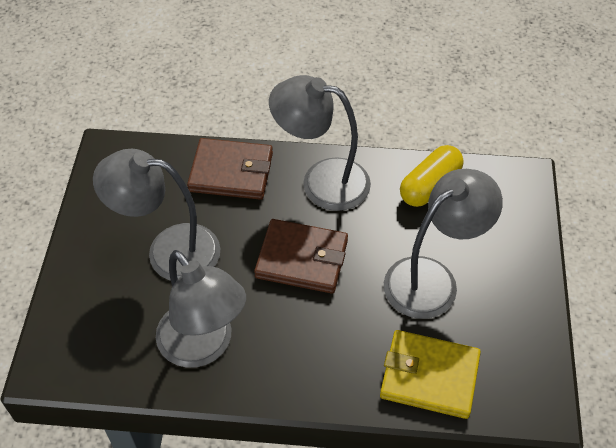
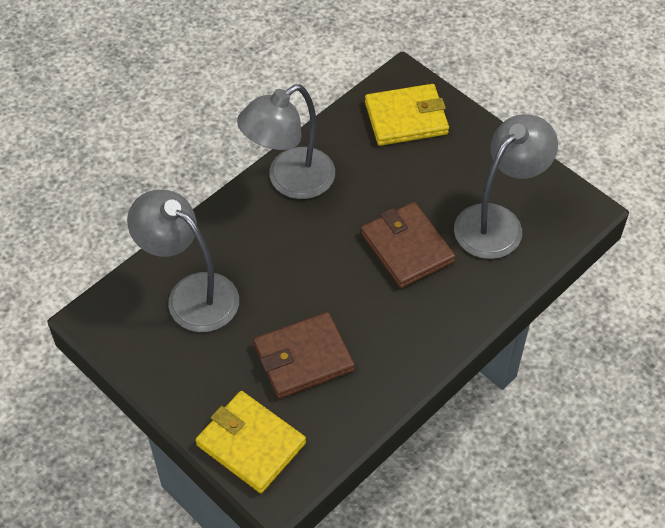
grey lamp: 4 -> 3
yellow capsule: 1 -> 0
yellow wallet: 1 -> 2

